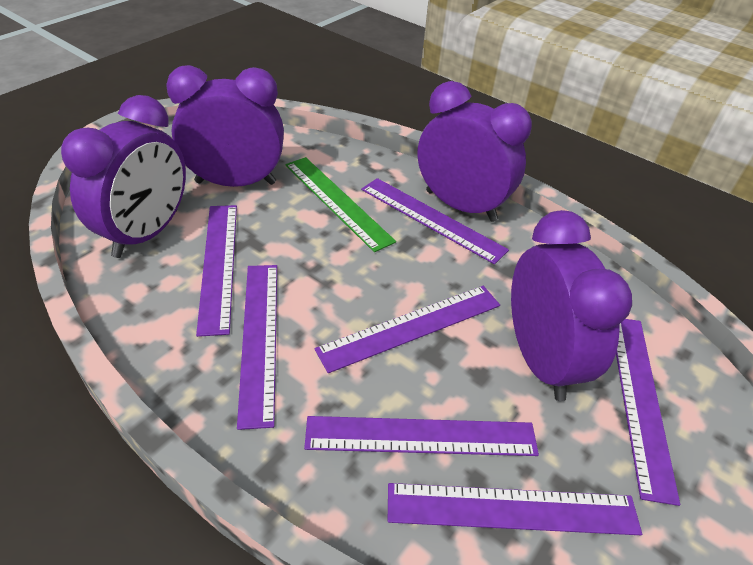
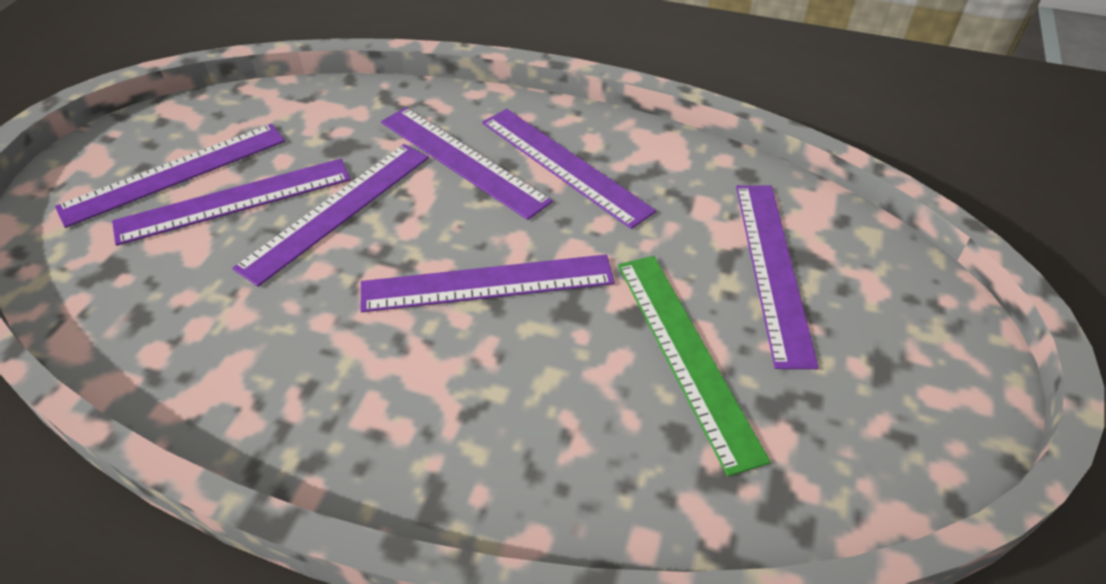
purple clock: 4 -> 0

